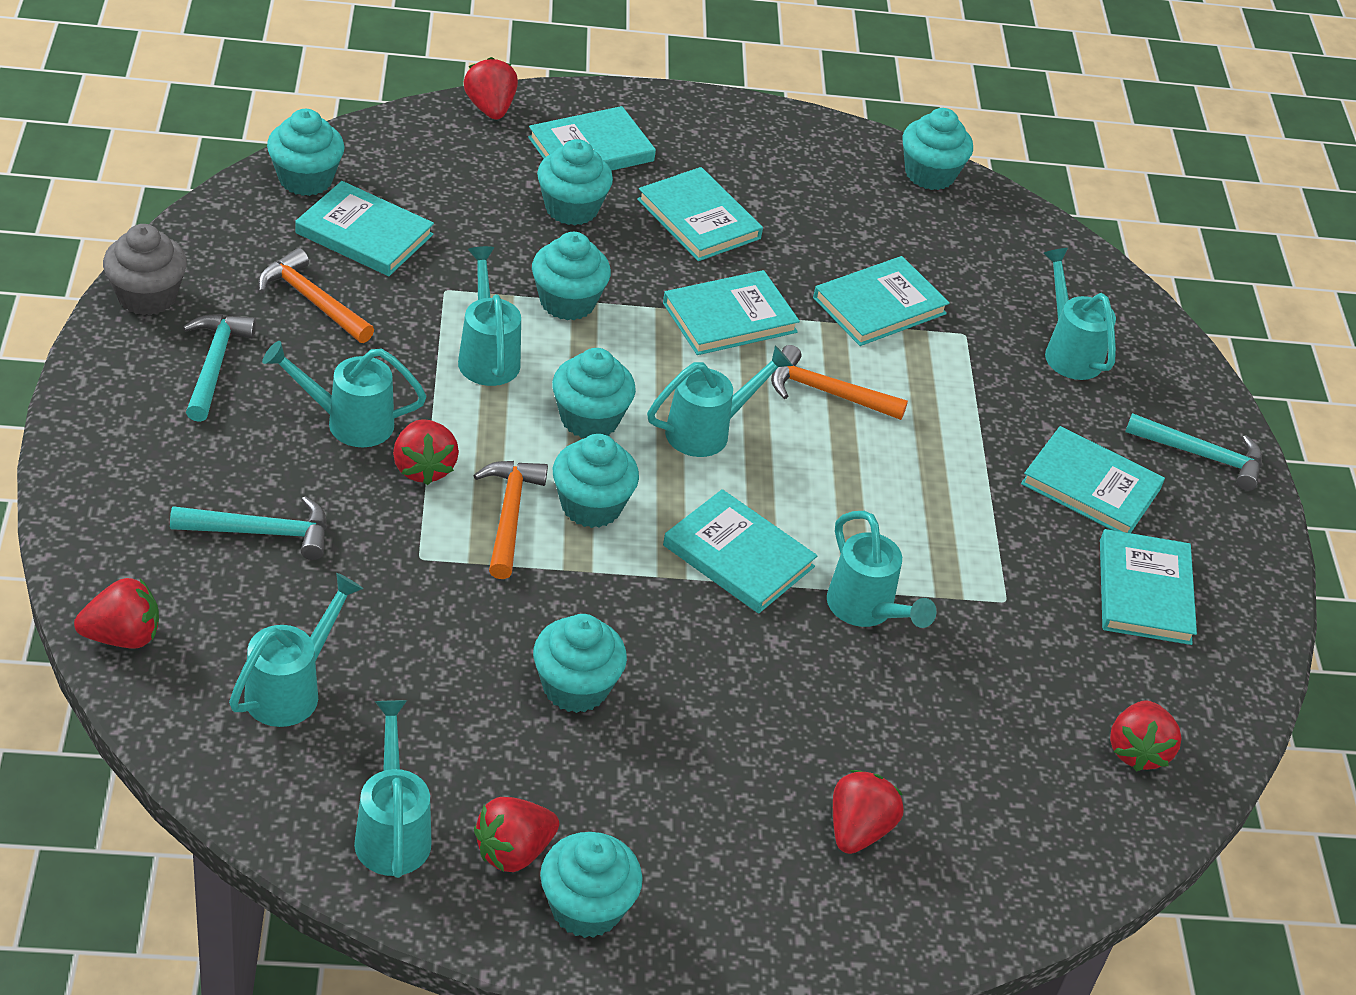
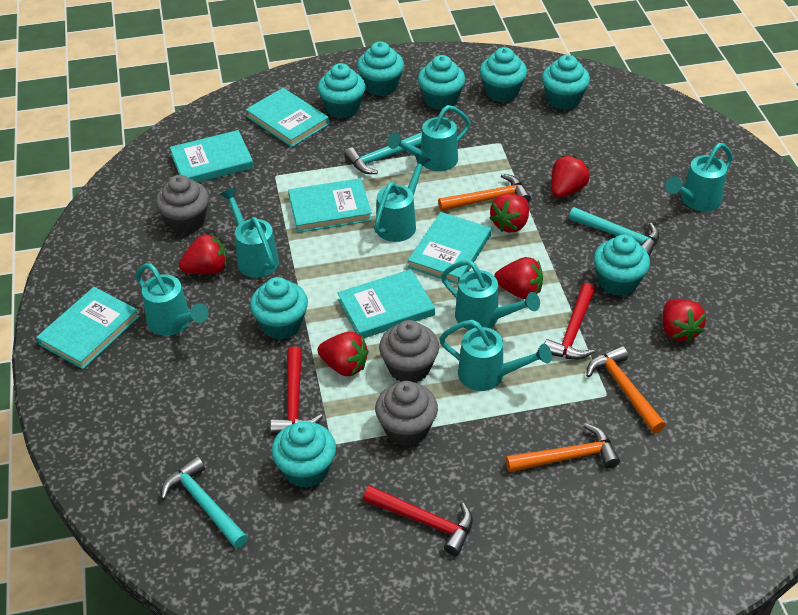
grey cupcake: 1 -> 3
red hammer: 0 -> 3
turquoise book: 8 -> 6

